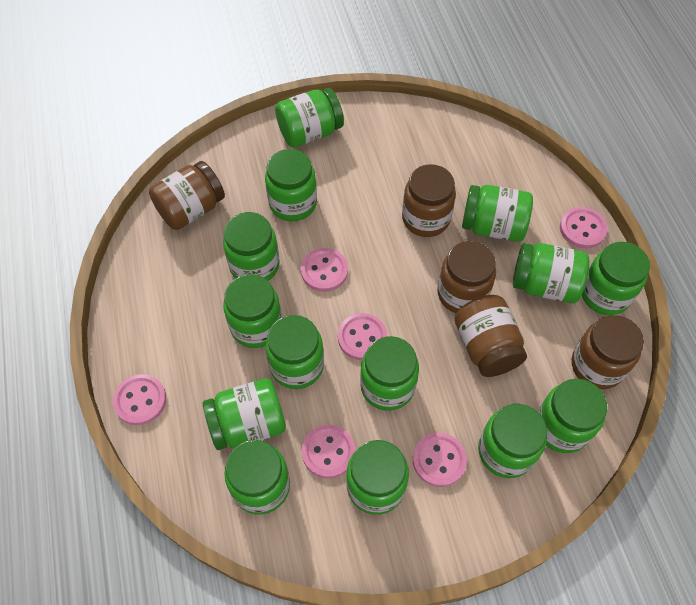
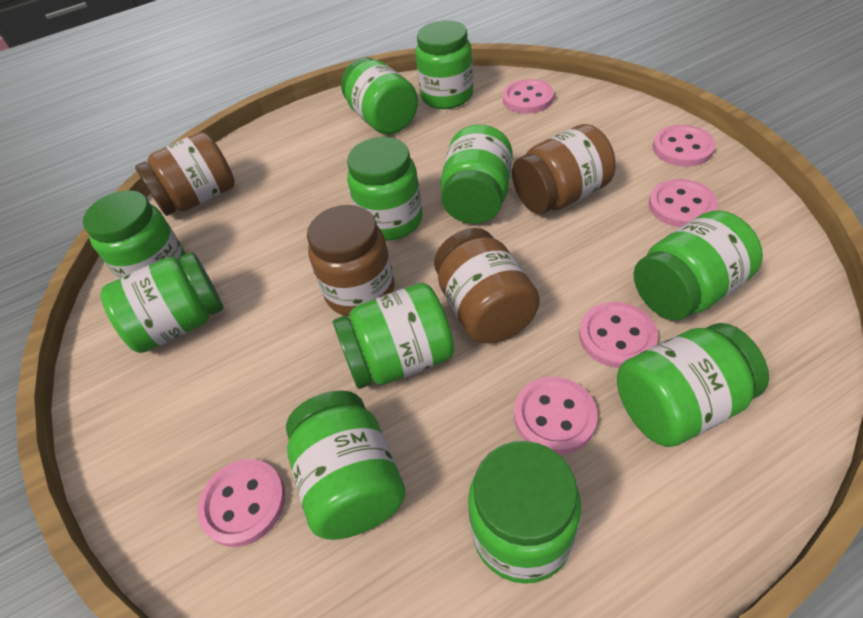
brown jar: 5 -> 4
green jar: 14 -> 11

